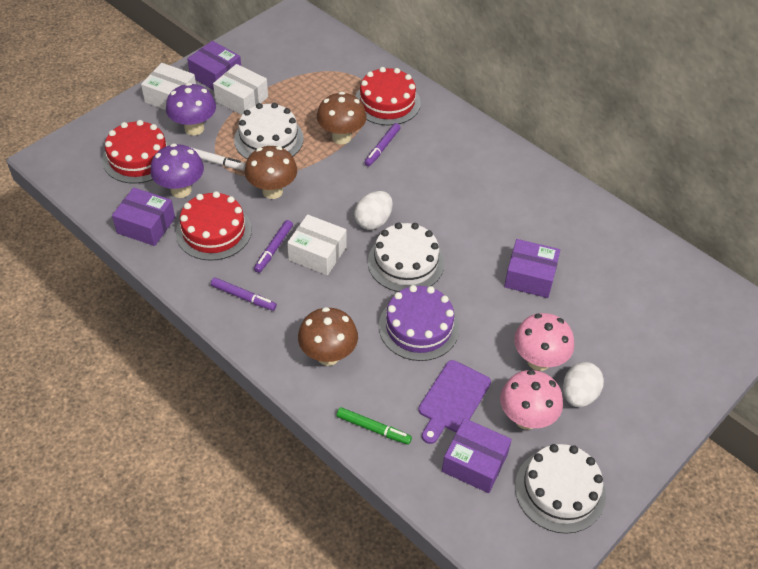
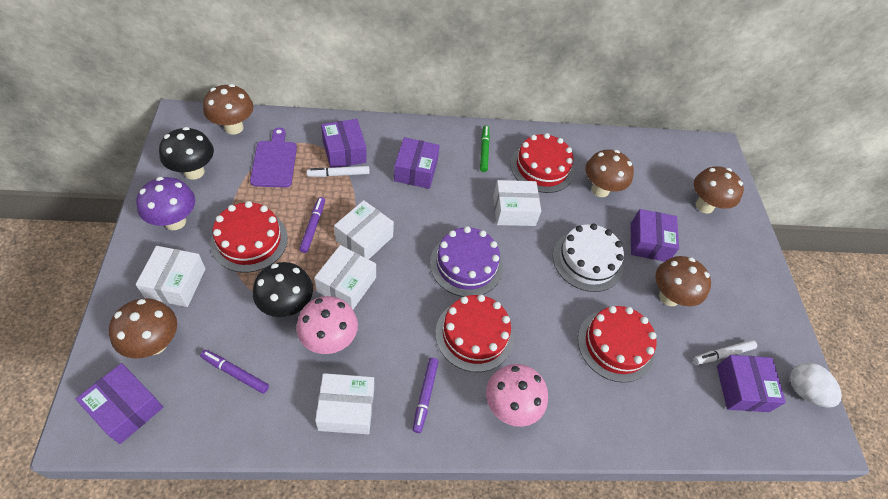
black mushroom: 0 -> 2
brown mushroom: 3 -> 5
purple box: 4 -> 5
purple mushroom: 2 -> 1
red cake: 3 -> 4
white box: 3 -> 5
white cake: 3 -> 1
white egg: 2 -> 1
white marker: 1 -> 2

